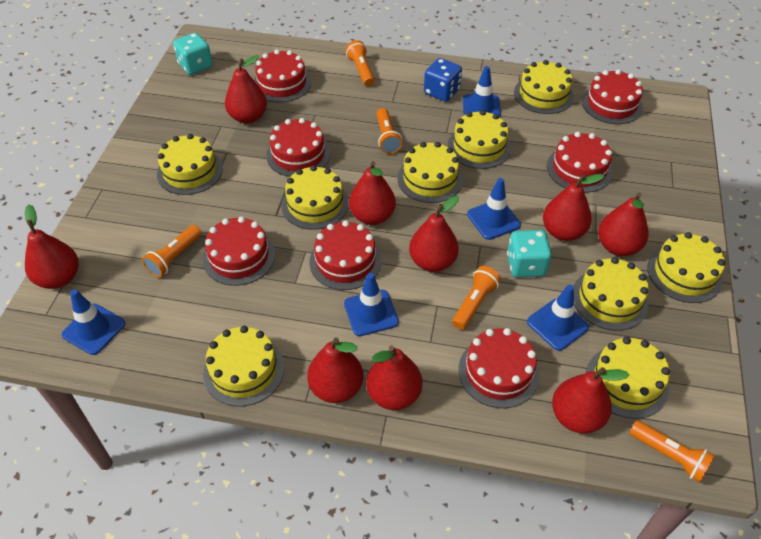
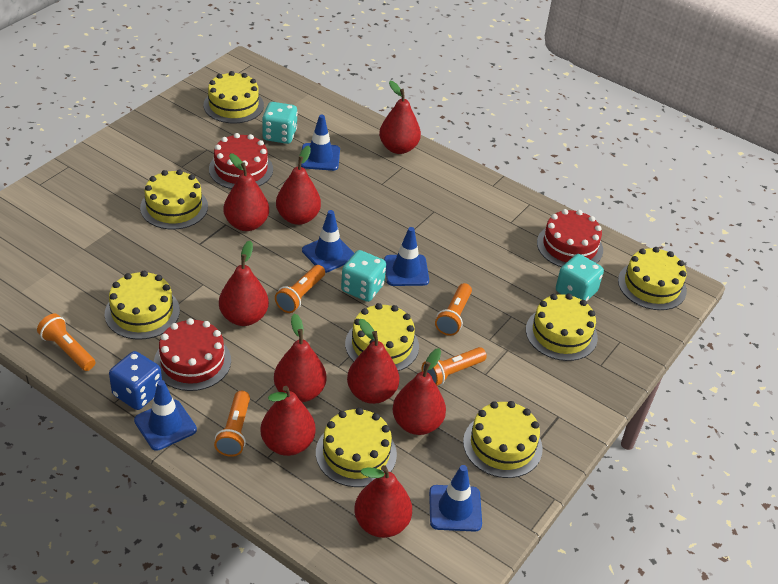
red cake: 7 -> 3
turquoise dice: 2 -> 3
yellow cake: 9 -> 8

